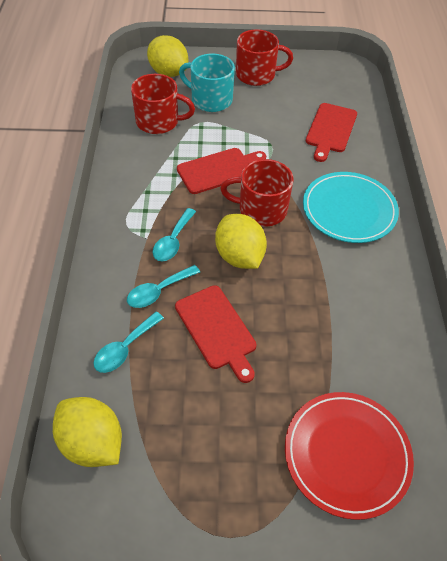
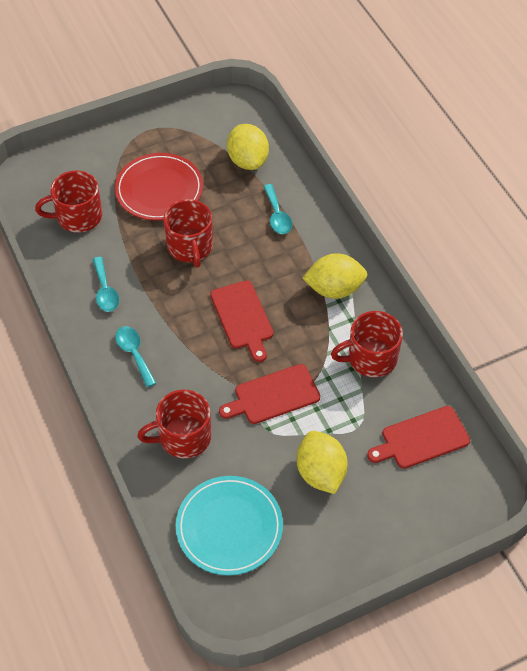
red mug: 3 -> 4
turquoise mug: 1 -> 0

